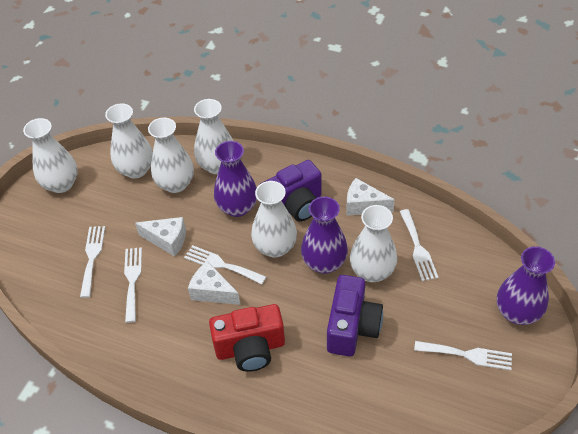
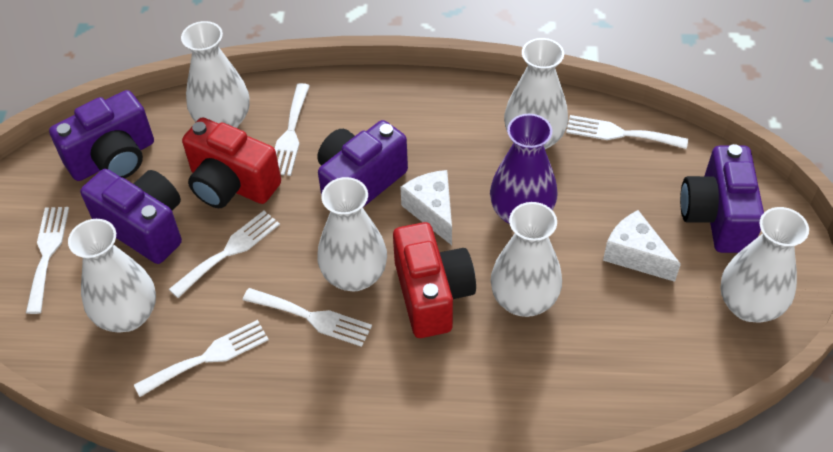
purple camera: 2 -> 4
purple vase: 3 -> 1
red camera: 1 -> 2
white cheese: 3 -> 2
white fork: 5 -> 6

